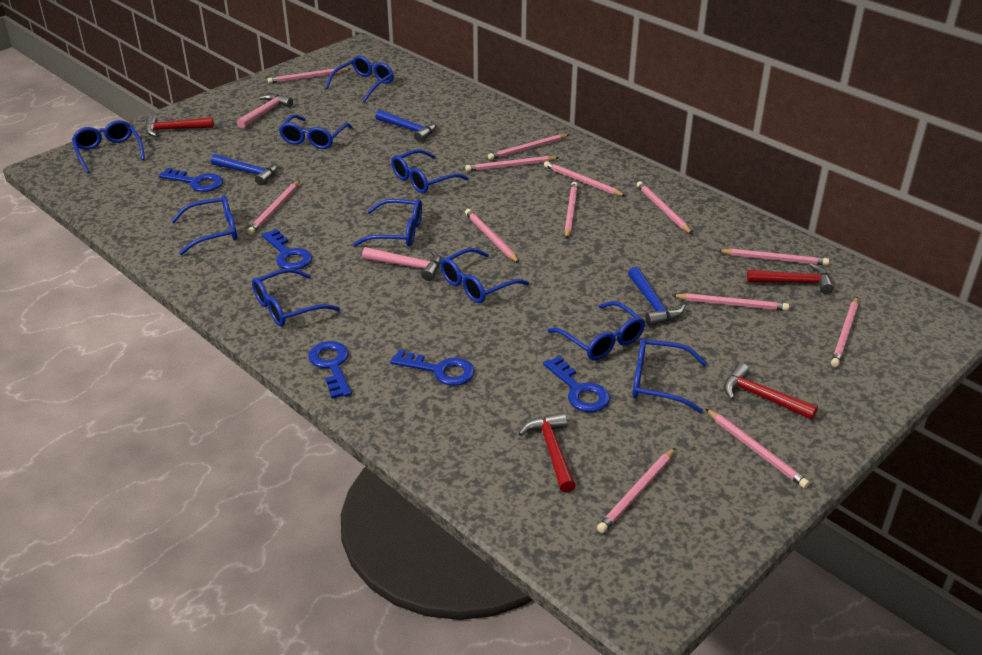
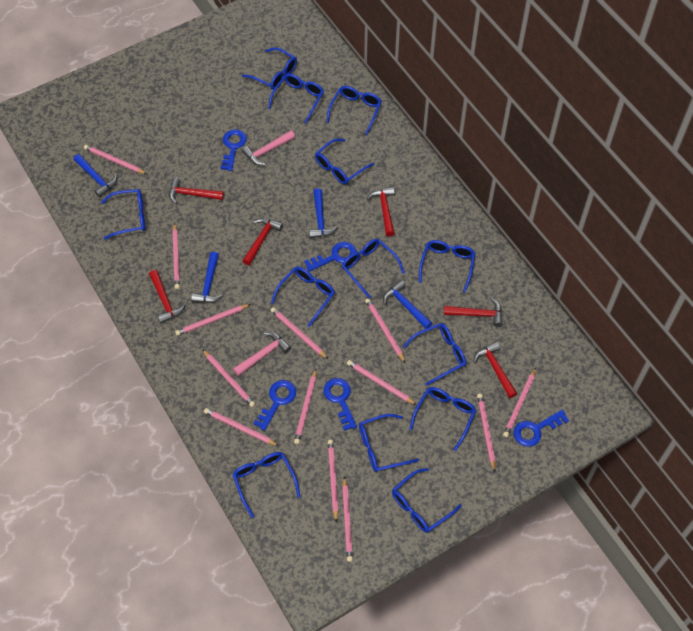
blue glasses: 10 -> 13
blue hammer: 3 -> 4
red hammer: 4 -> 6

